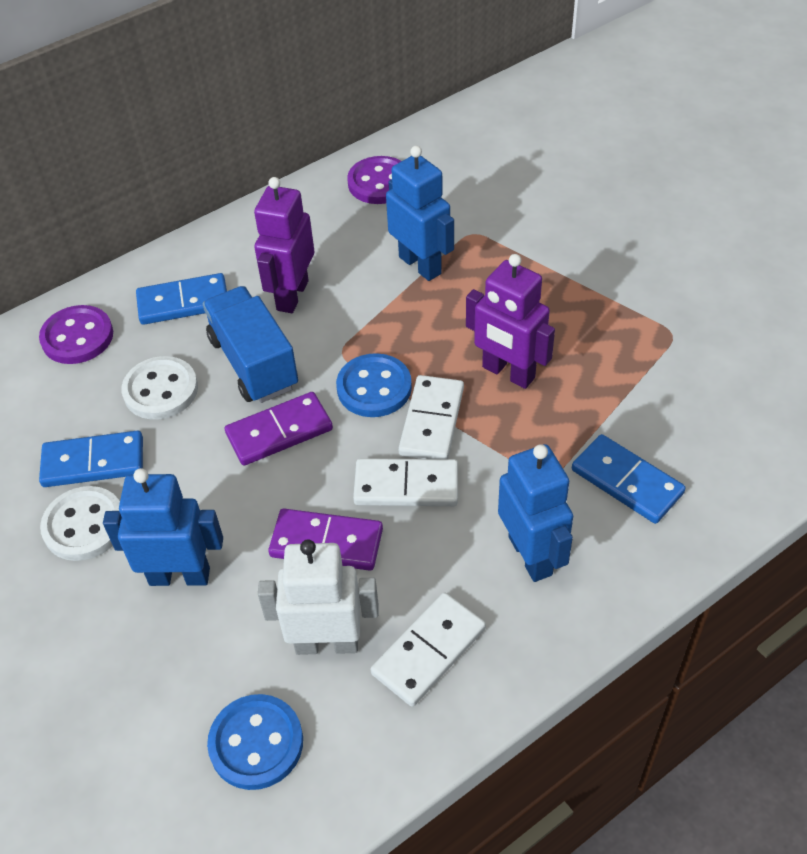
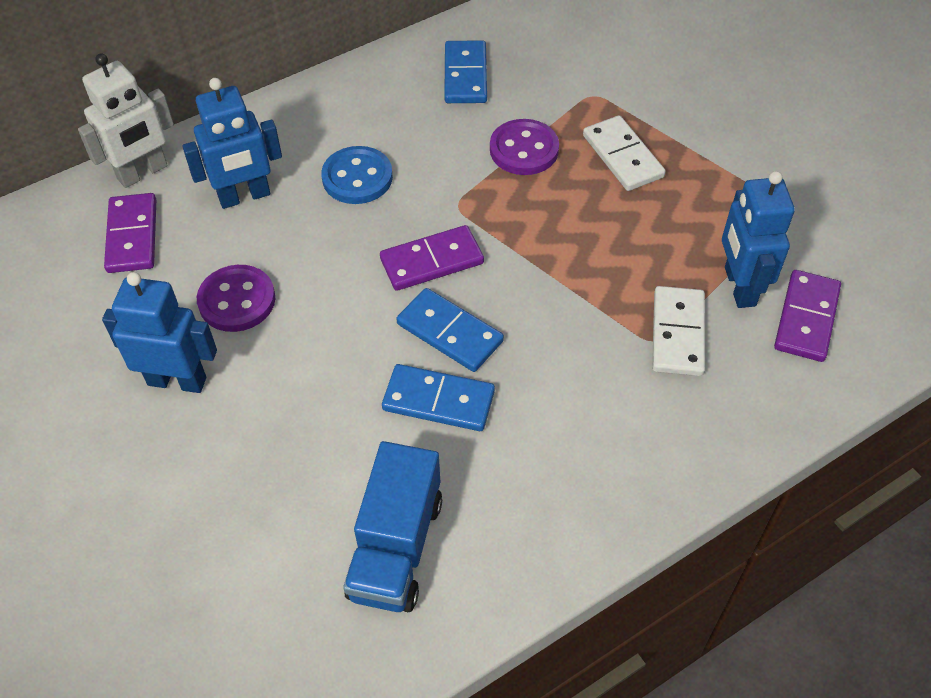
blue button: 2 -> 1
purple domino: 2 -> 3
purple robot: 2 -> 0
white button: 2 -> 0
white domino: 3 -> 2

